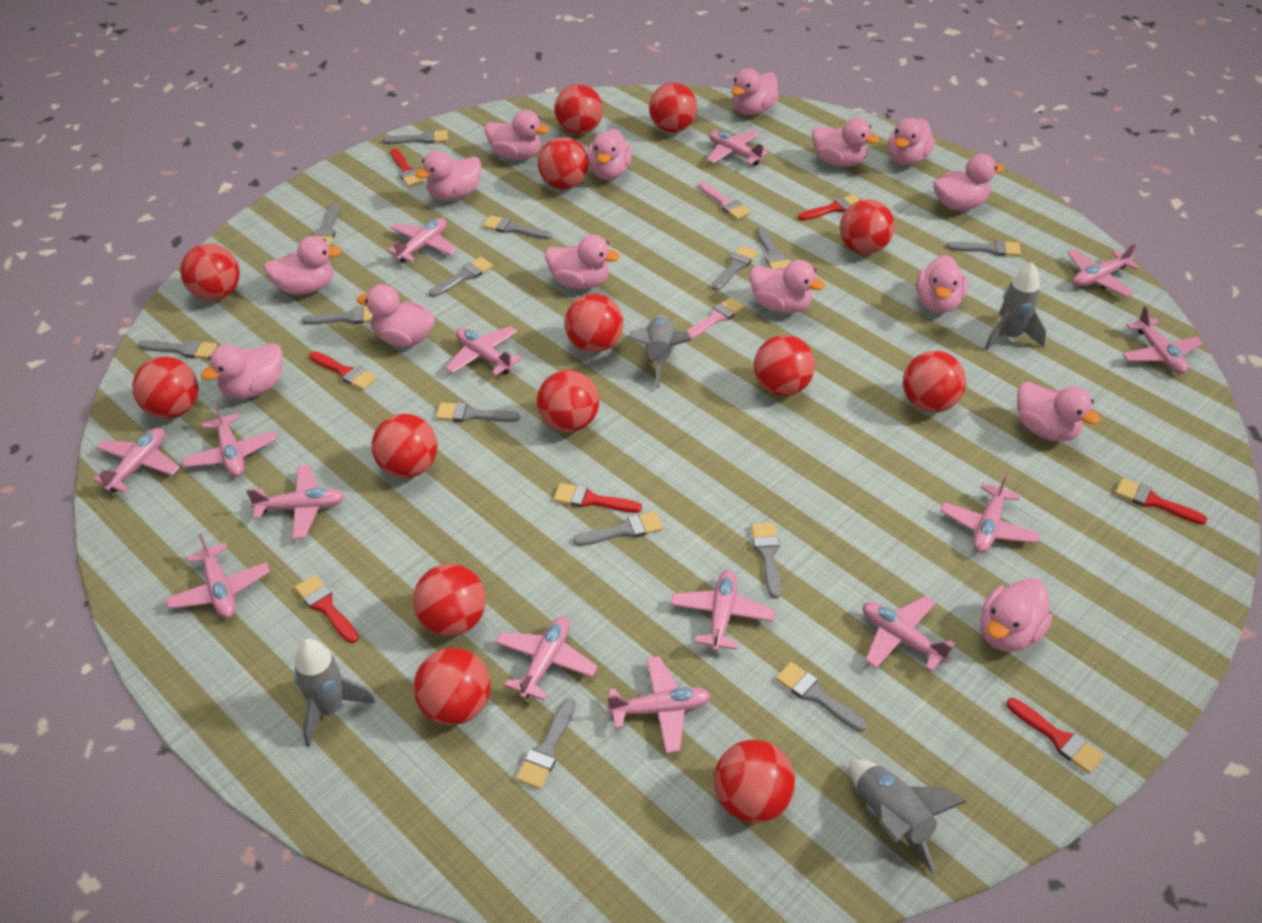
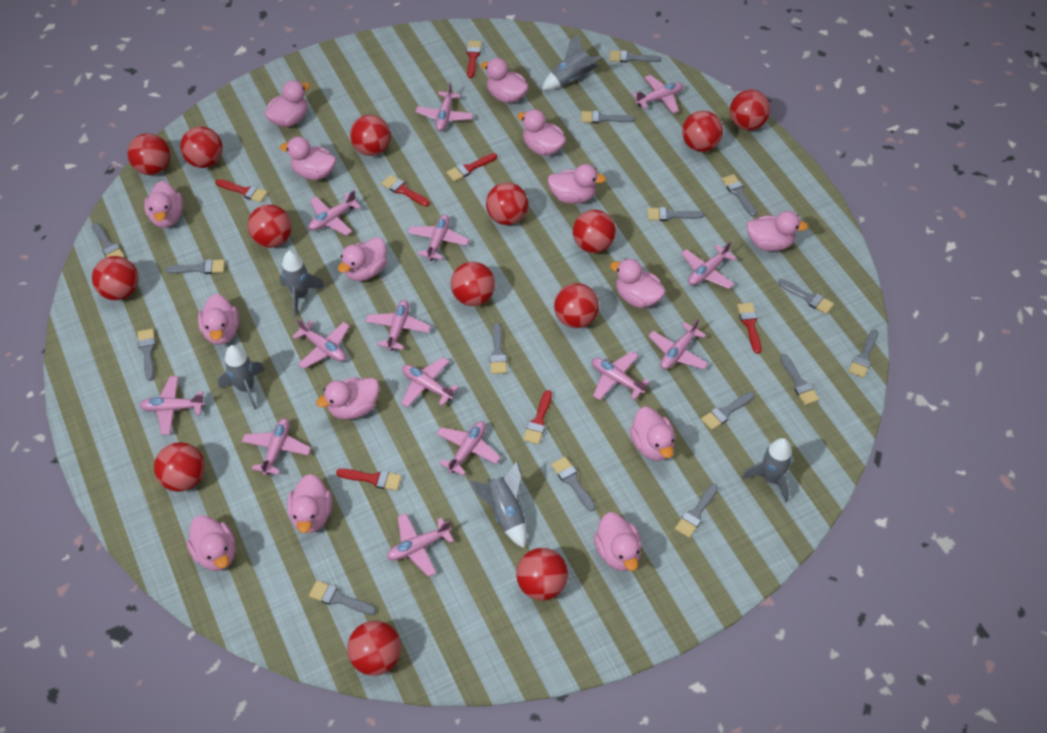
grey brush: 14 -> 15
grey rocket: 4 -> 5
pink brush: 2 -> 0

